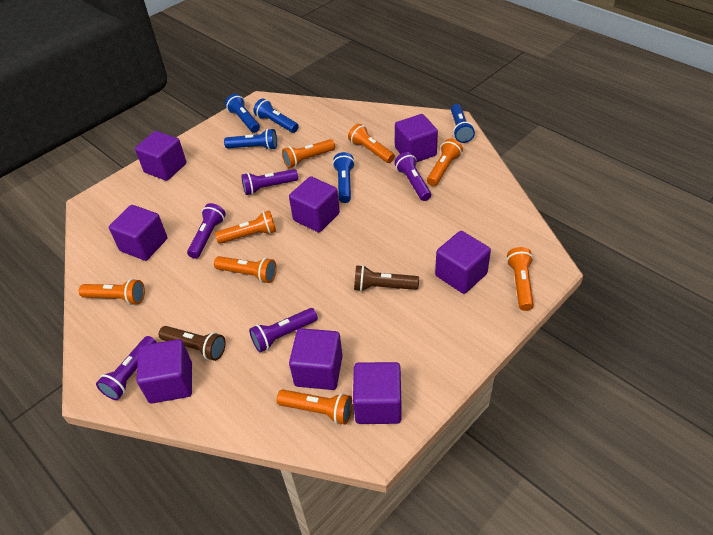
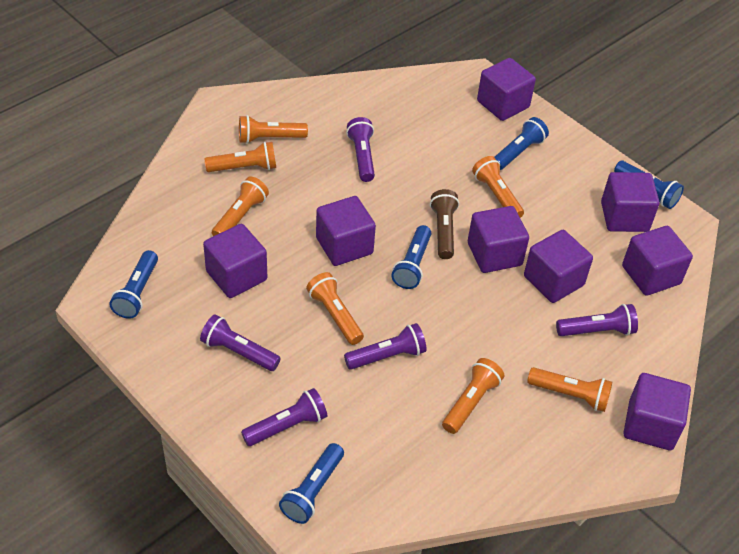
brown flashlight: 2 -> 1
orange flashlight: 8 -> 7

